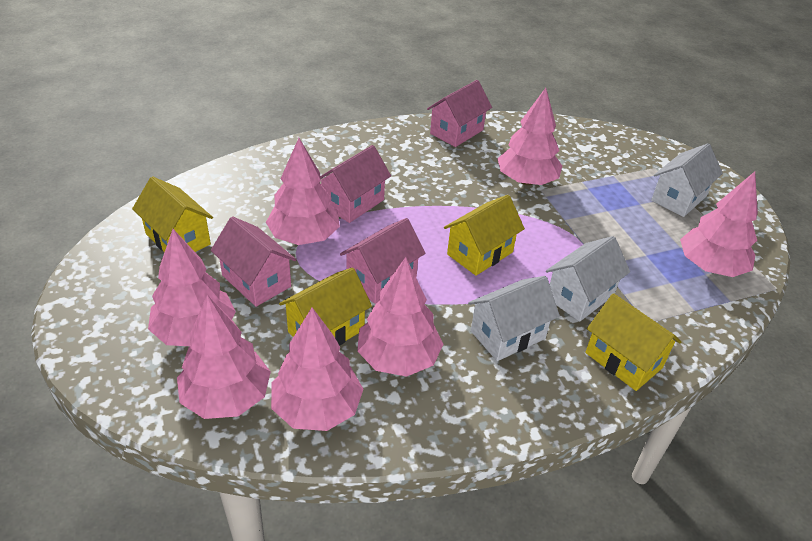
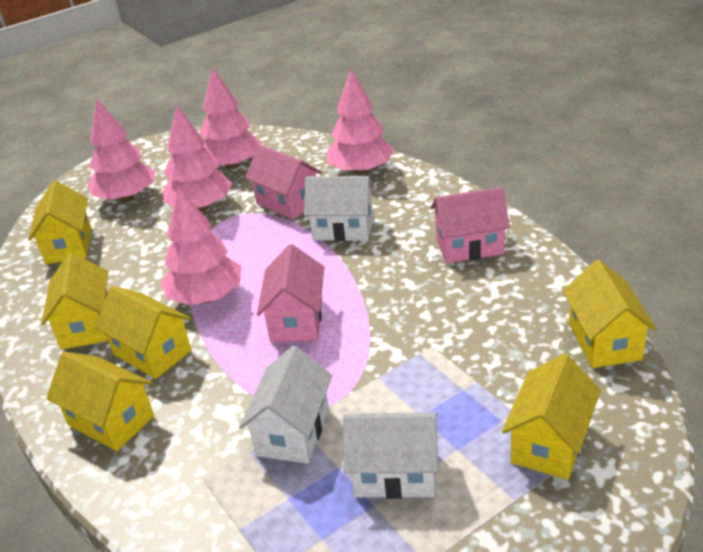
pink house: 4 -> 3
pink tree: 7 -> 5
yellow house: 4 -> 6

